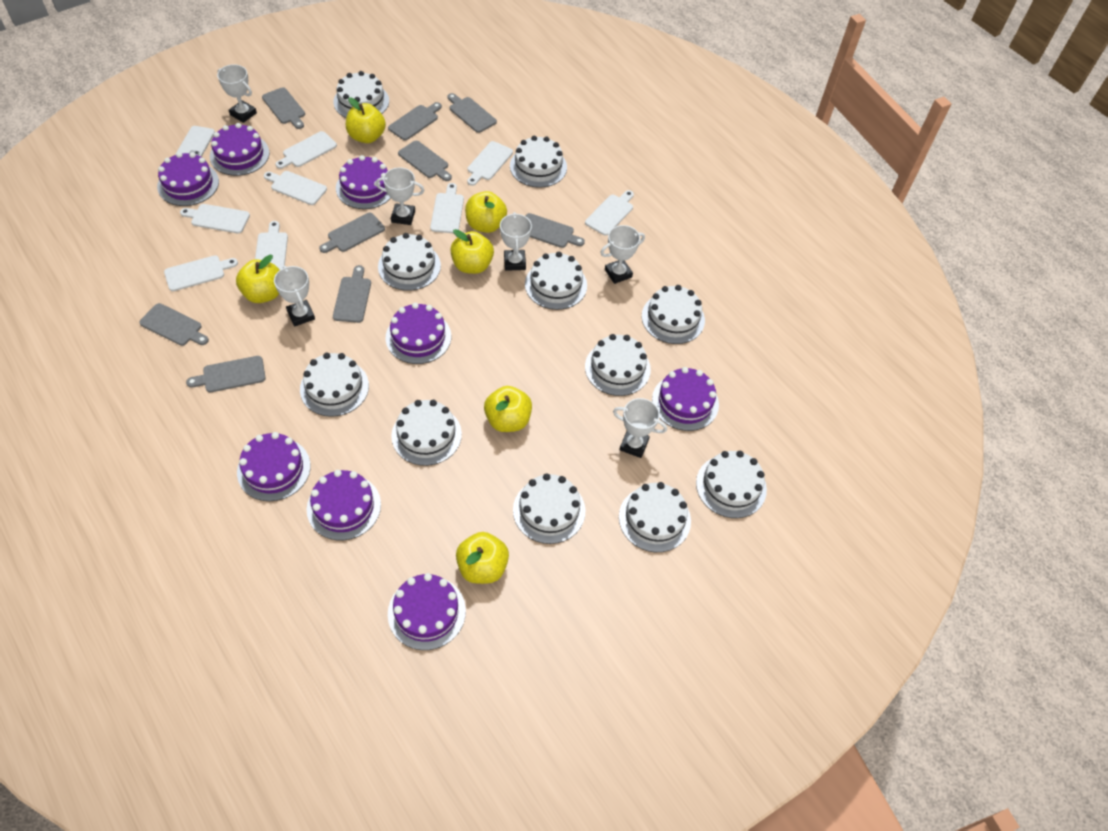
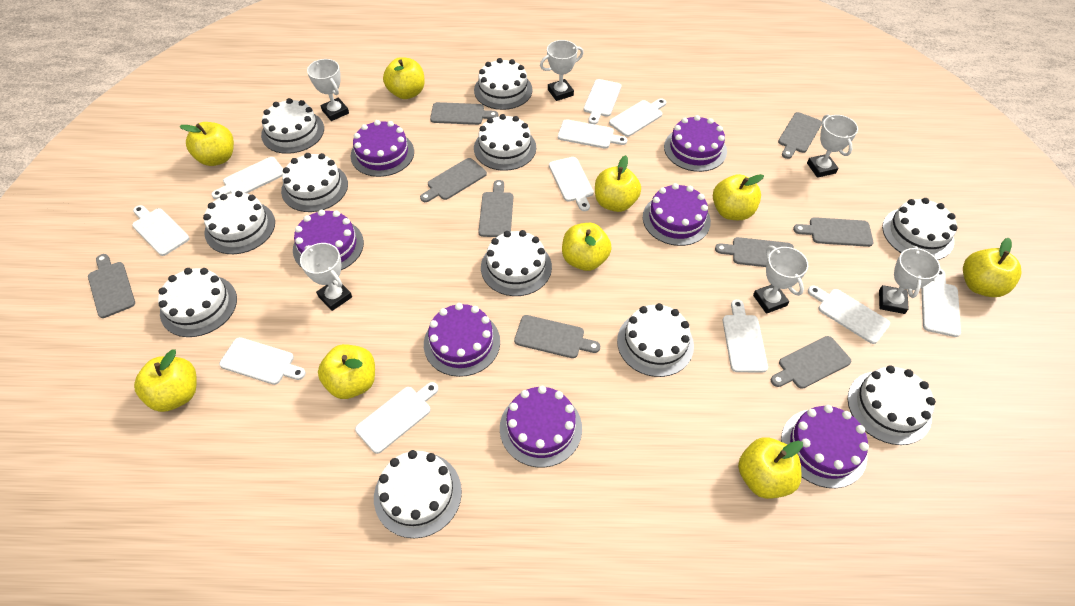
purple cake: 8 -> 7
white cutting board: 8 -> 11
white phone: 1 -> 0
yellow apple: 6 -> 9

